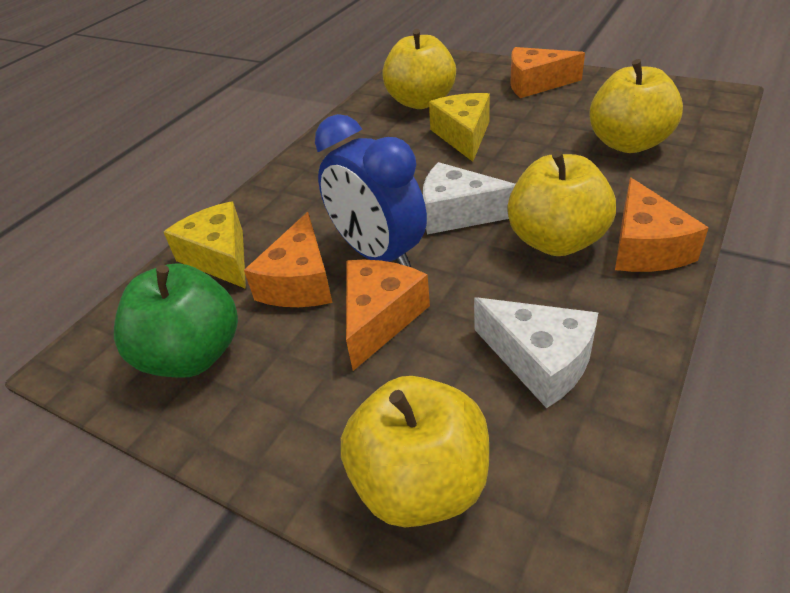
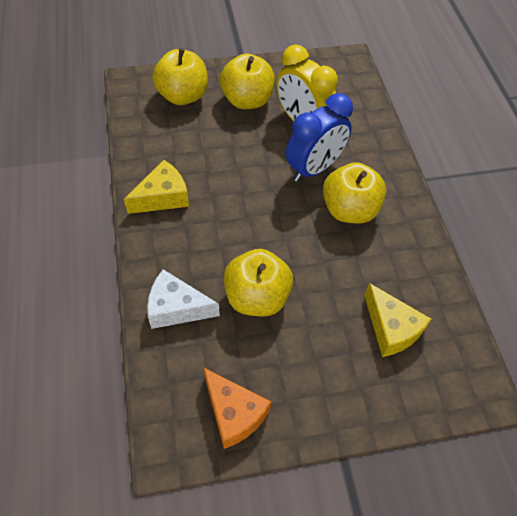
green apple: 1 -> 0
orange cheese: 4 -> 1
white cheese: 2 -> 1
yellow clock: 0 -> 1

